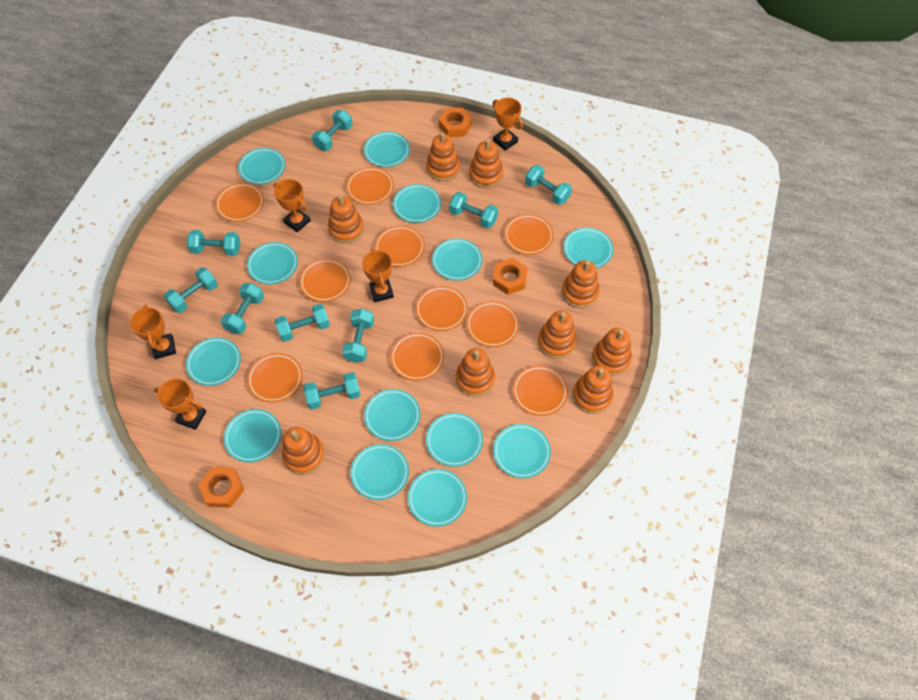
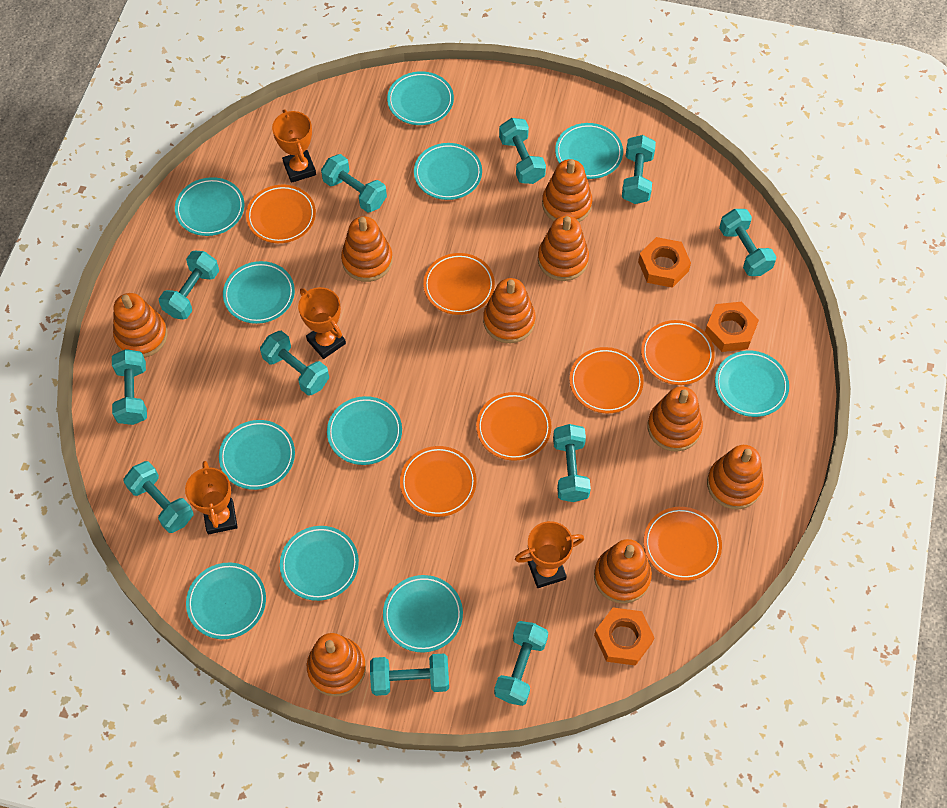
orange plate: 10 -> 7
orange trophy: 5 -> 4
turquoise dumbbell: 9 -> 11
turquoise plate: 13 -> 11

